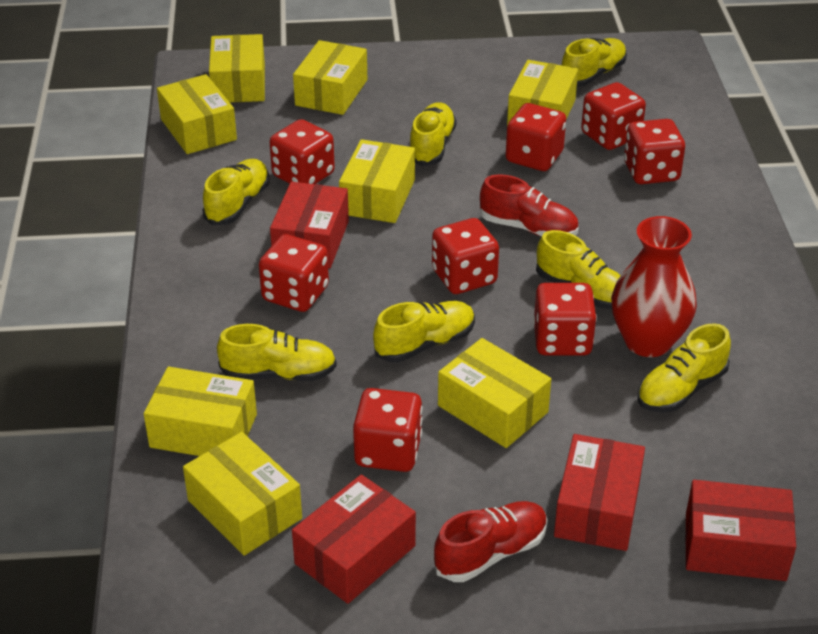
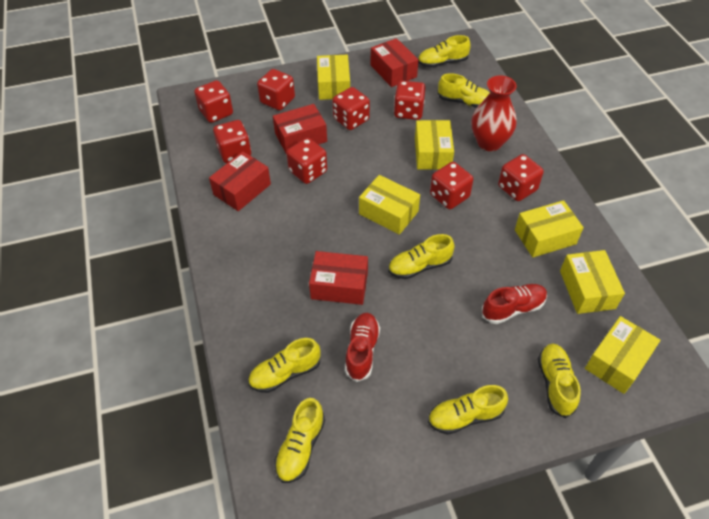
yellow box: 8 -> 6

